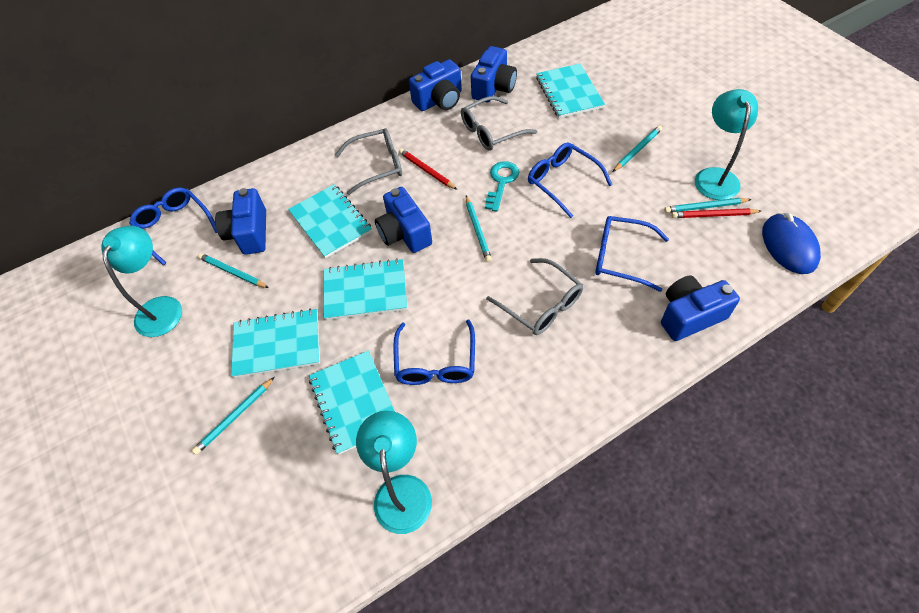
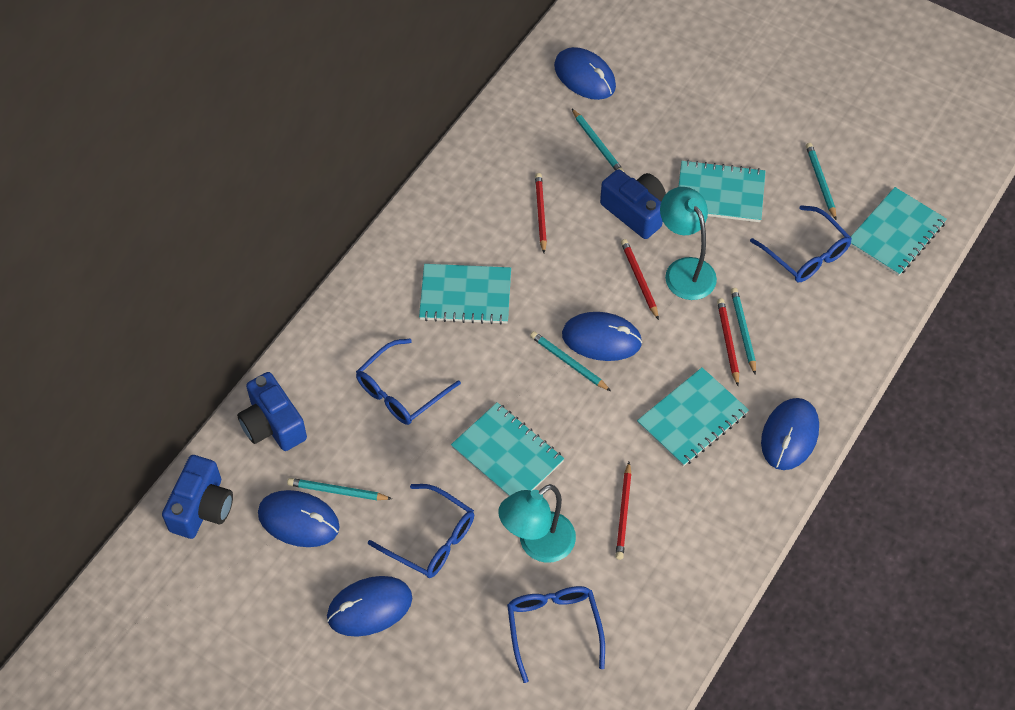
blue camera: 5 -> 3
blue mouse: 1 -> 5
grey glasses: 3 -> 0
red pencil: 2 -> 4
turquoise key: 1 -> 0
turquoise lamp: 3 -> 2

